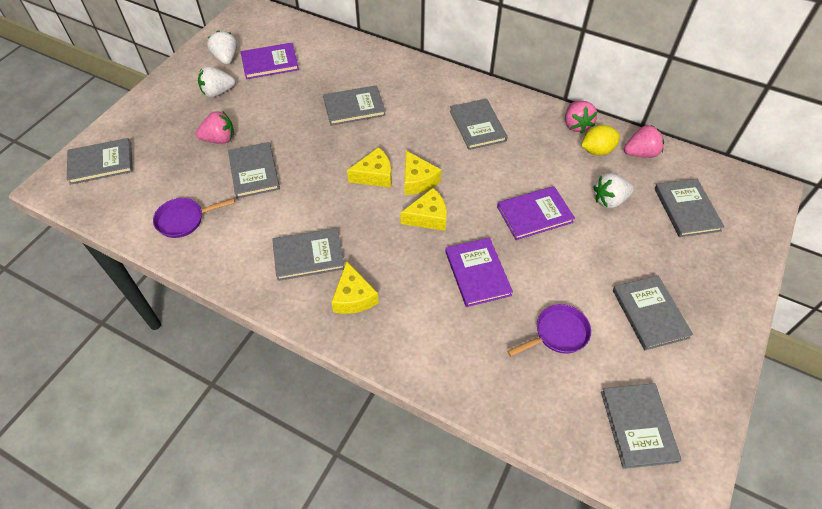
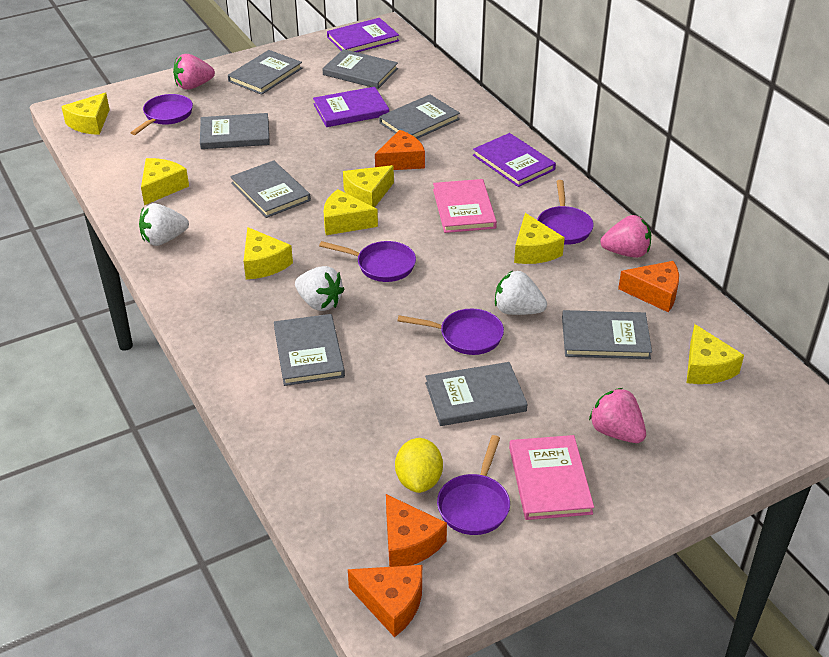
orange cheese: 0 -> 4
pink book: 0 -> 2
purple pan: 2 -> 5
yellow cheese: 4 -> 7

